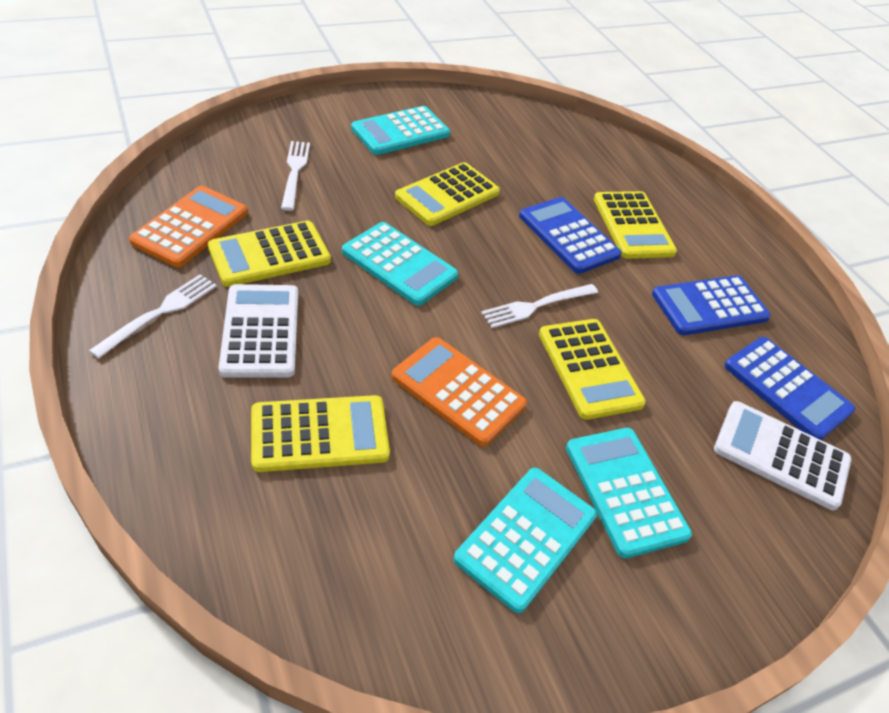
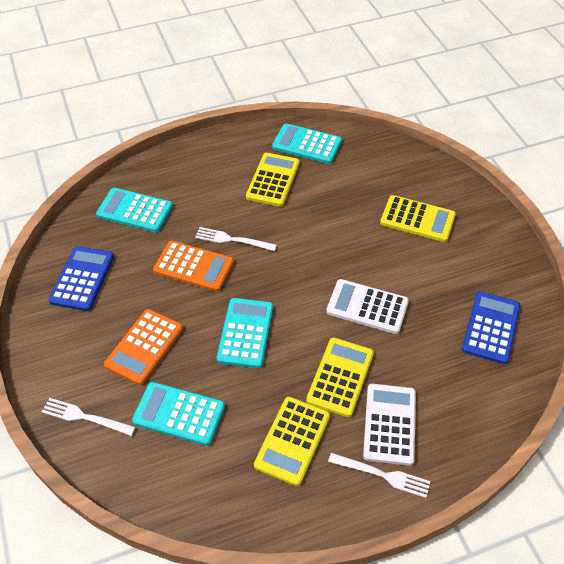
blue calculator: 3 -> 2
yellow calculator: 5 -> 4

